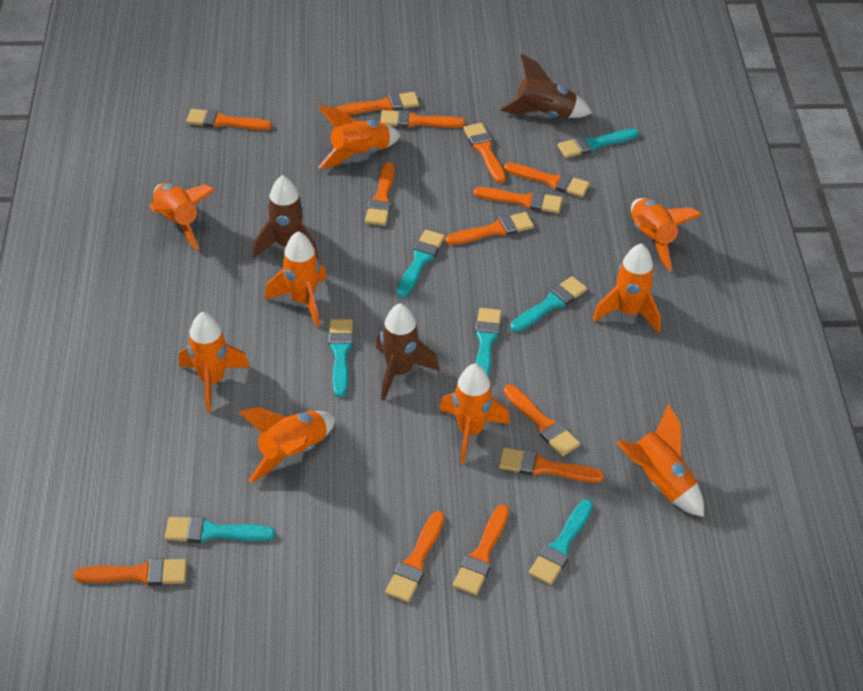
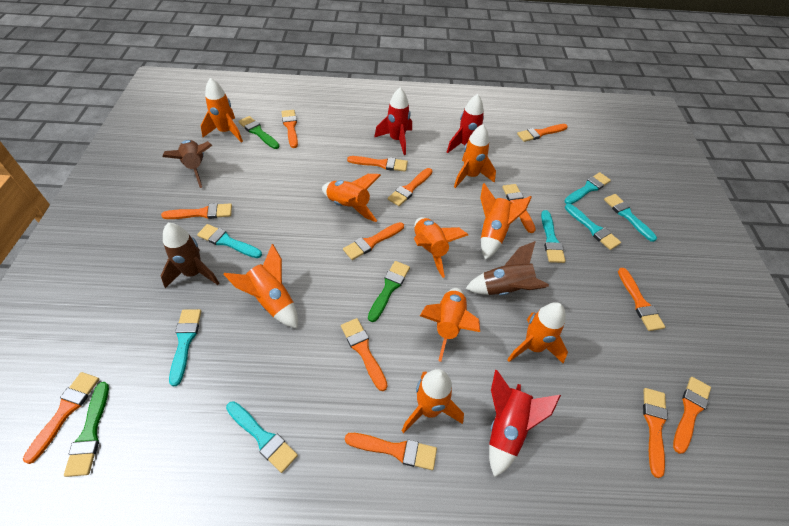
green brush: 0 -> 3
red rocket: 0 -> 3

